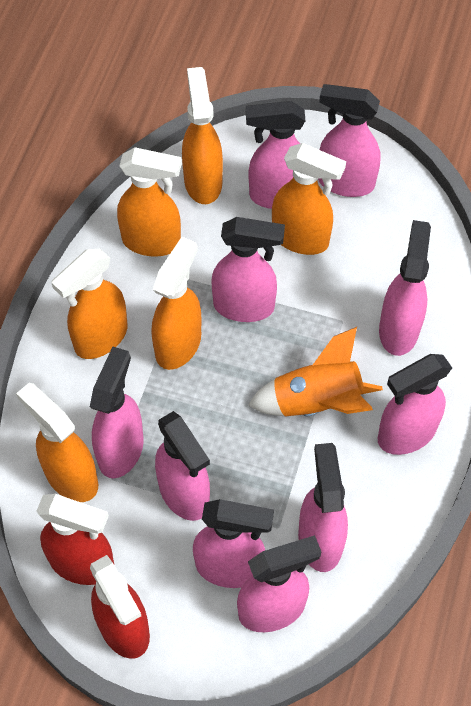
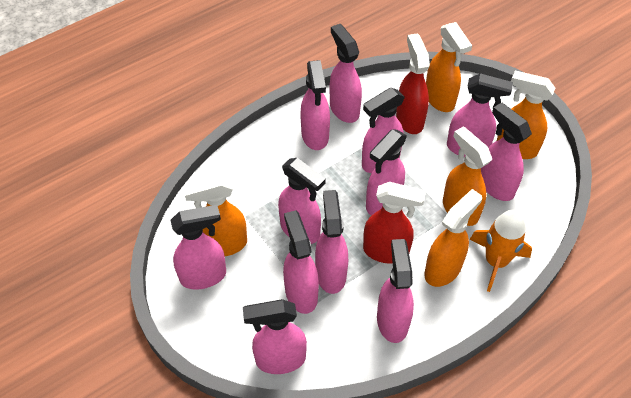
orange spray bottle: 6 -> 5
pink spray bottle: 10 -> 12

